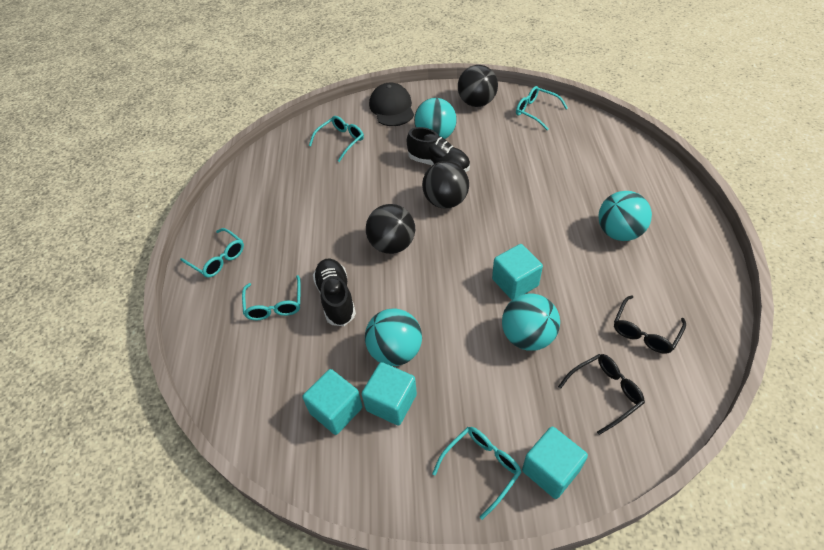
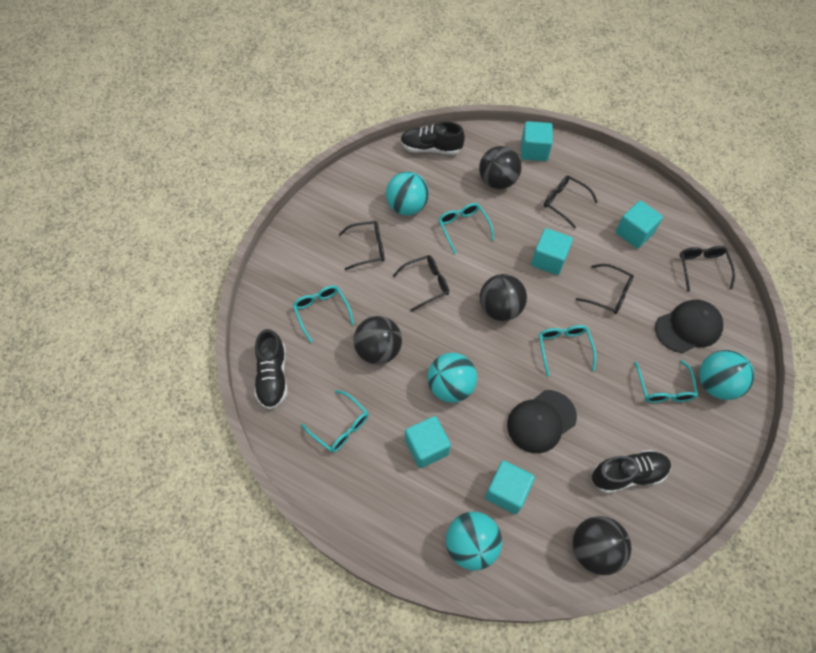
black ball: 3 -> 4
black cap: 1 -> 2
black glasses: 2 -> 5
black shoe: 2 -> 3
turquoise cube: 4 -> 5

